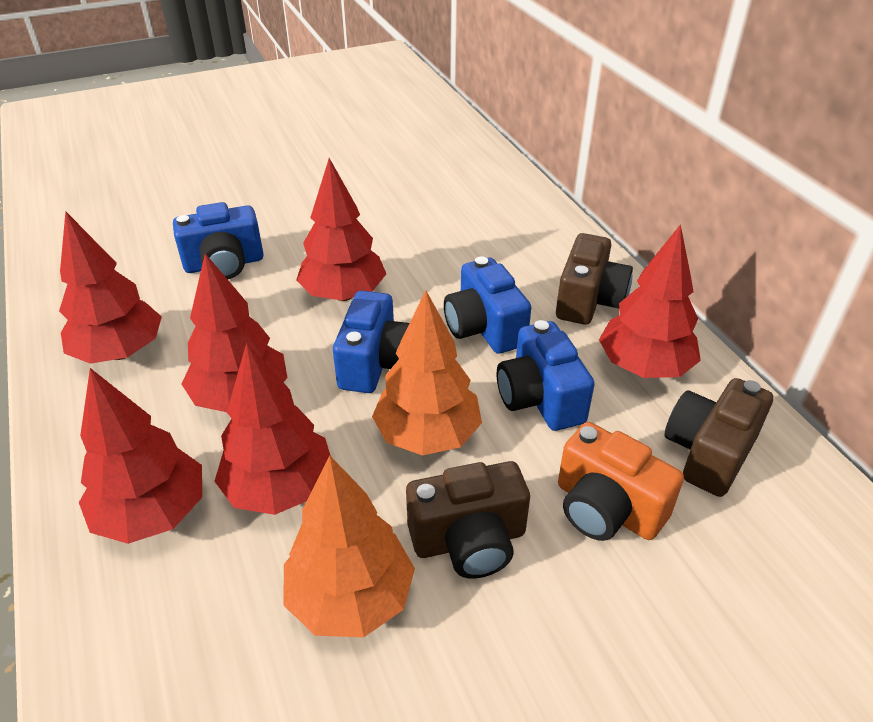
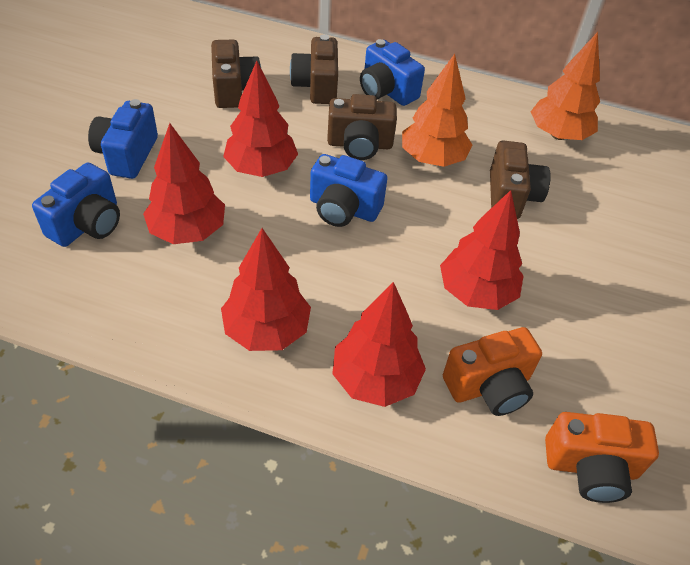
brown camera: 3 -> 4
orange camera: 1 -> 2
red tree: 6 -> 5

